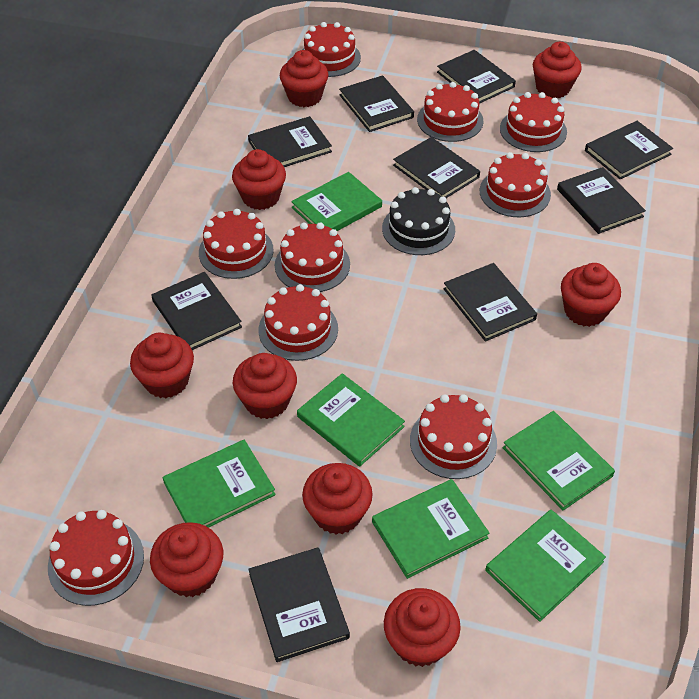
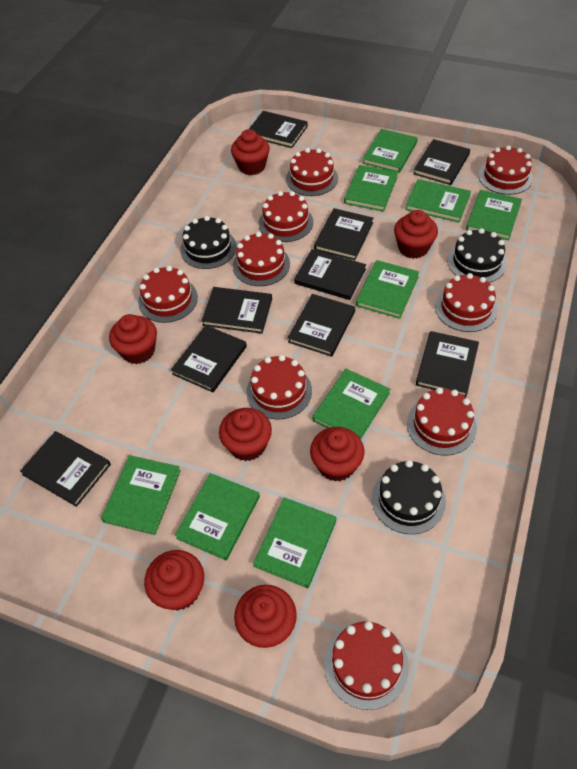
black cake: 1 -> 3
green book: 6 -> 9
red cupcake: 9 -> 7

